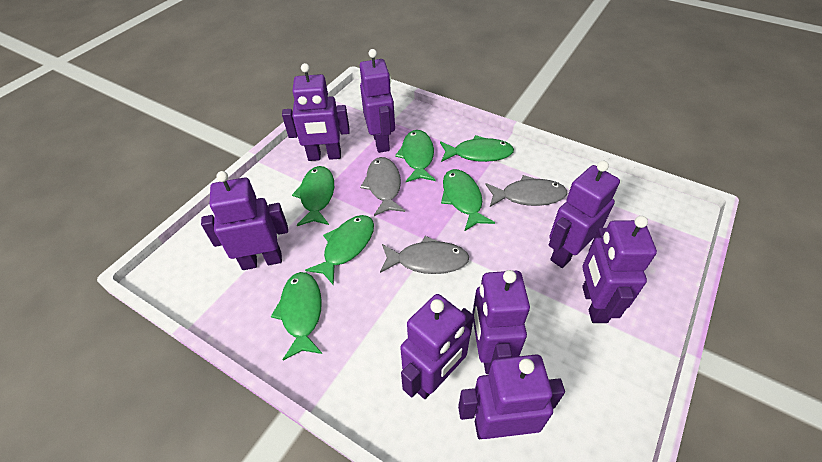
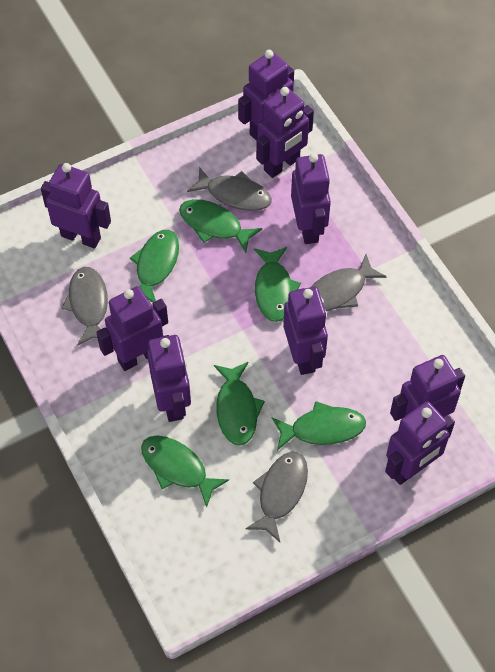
grey fish: 3 -> 4
purple robot: 8 -> 9

